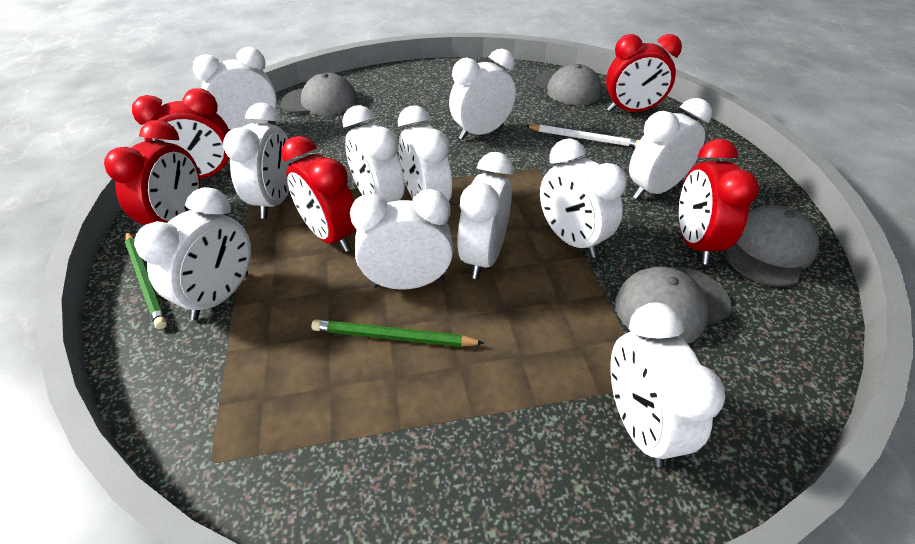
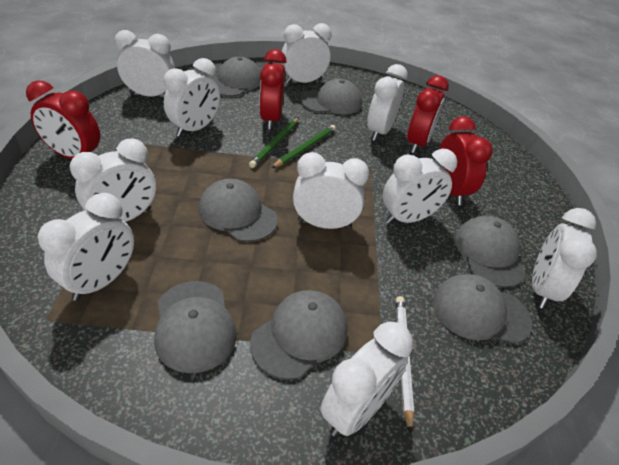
grey cap: 4 -> 7
red clock: 5 -> 4
white clock: 11 -> 10

